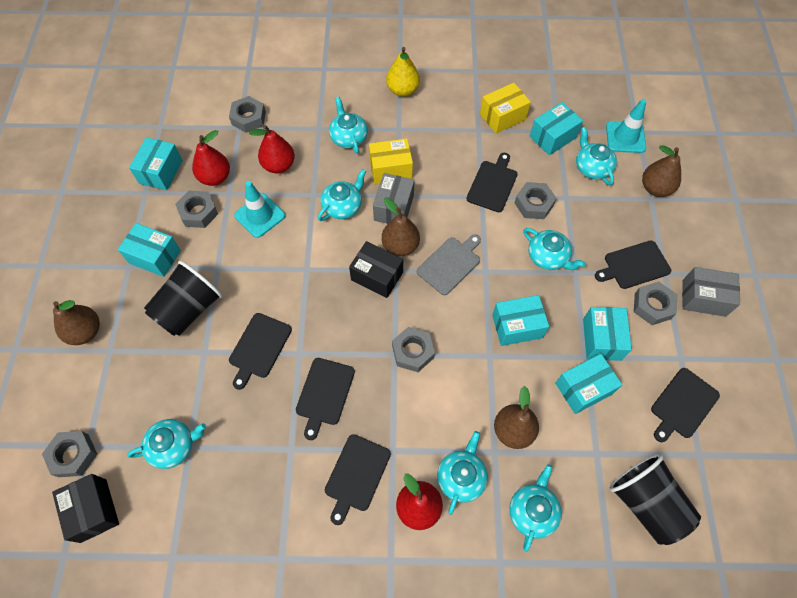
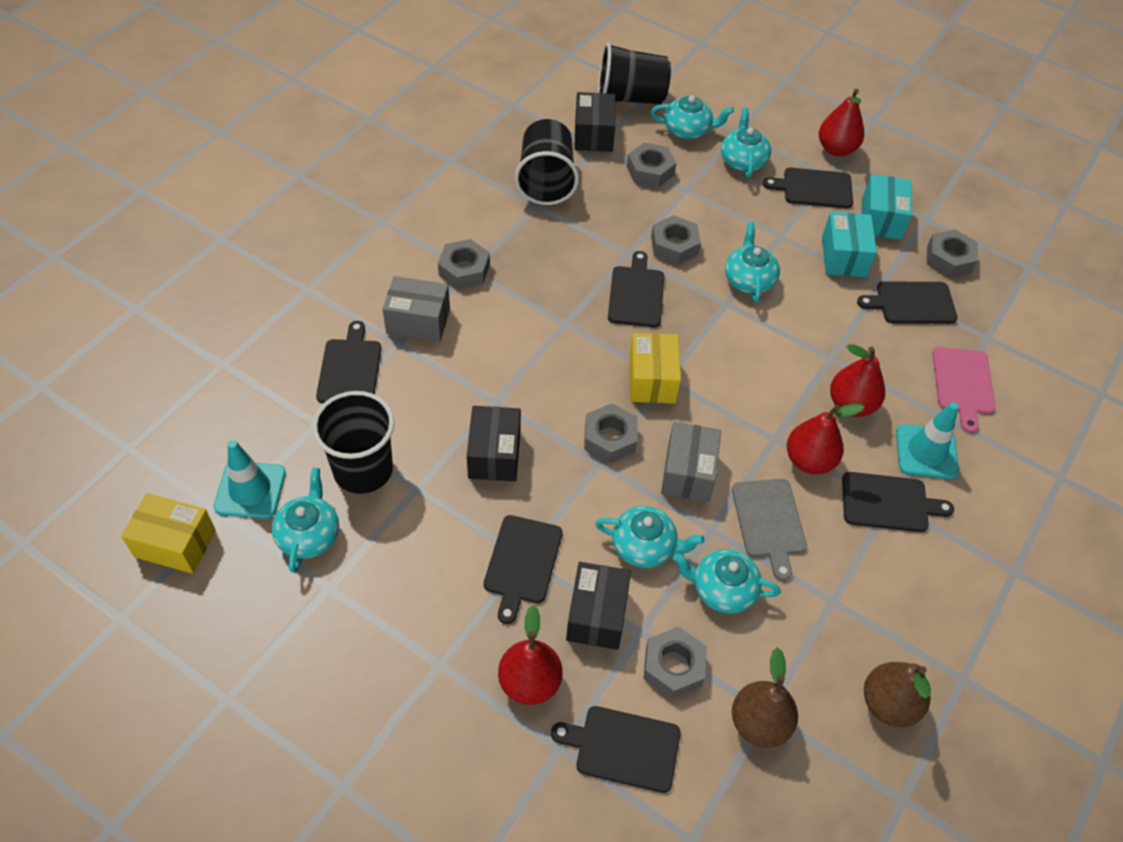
black box: 2 -> 3
black cup: 2 -> 3
black cutting board: 6 -> 7
brown pear: 4 -> 2
pink cutting board: 0 -> 1
red pear: 3 -> 4
turquoise box: 6 -> 2
turquoise teapot: 7 -> 6
yellow pear: 1 -> 0

